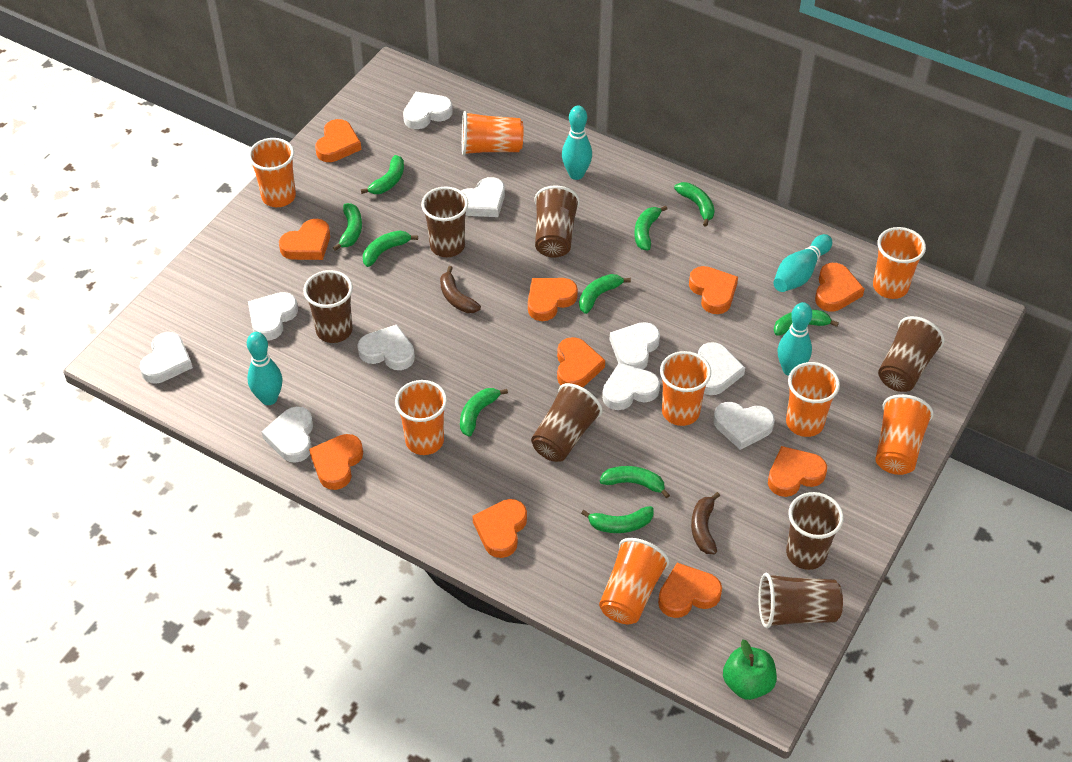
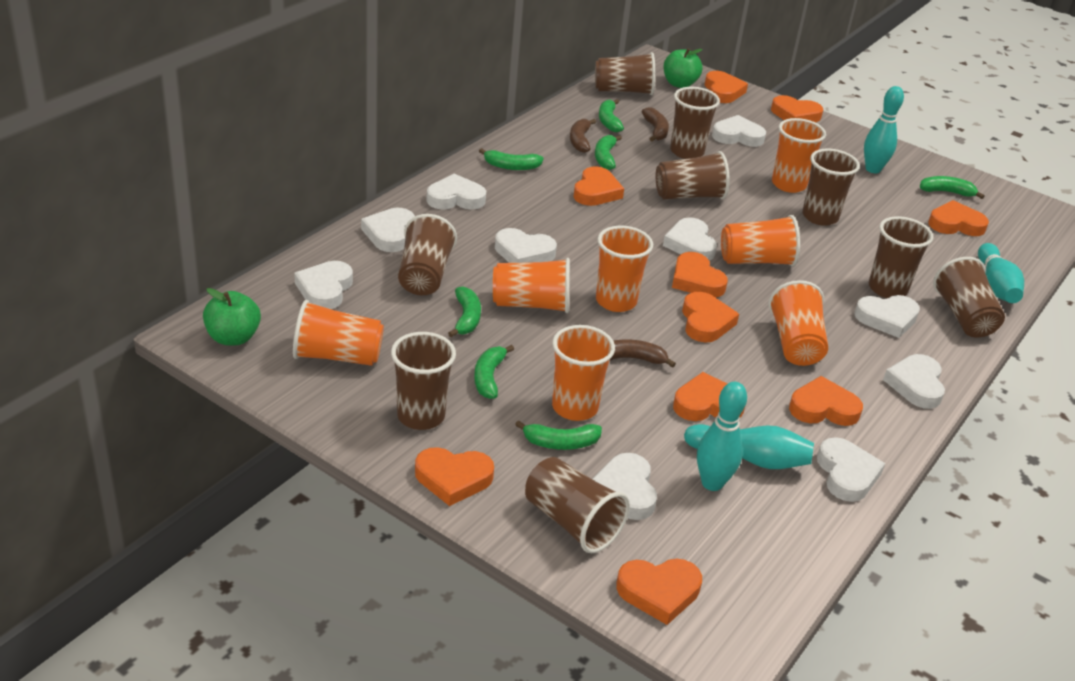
brown banana: 2 -> 3
brown cup: 7 -> 9
green apple: 1 -> 2
green banana: 10 -> 7
orange cup: 8 -> 7

